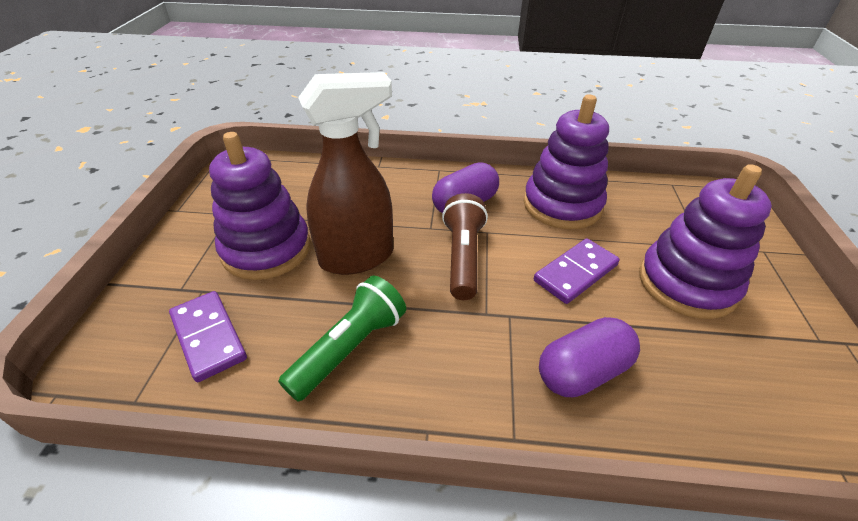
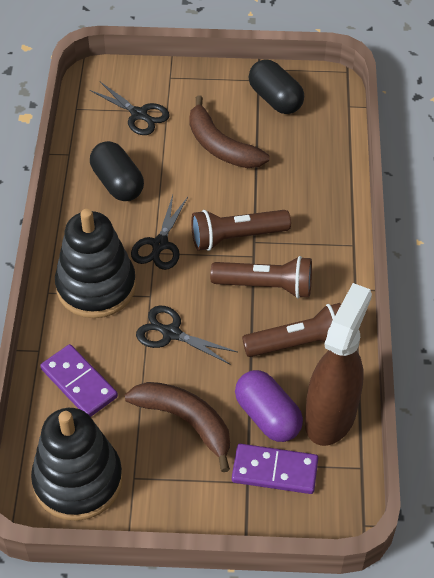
black capsule: 0 -> 2
black scissors: 0 -> 3
black stacking toy: 0 -> 2
brown banana: 0 -> 2
brown flashlight: 1 -> 3
green flashlight: 1 -> 0
purple capsule: 2 -> 1
purple stacking toy: 3 -> 0

